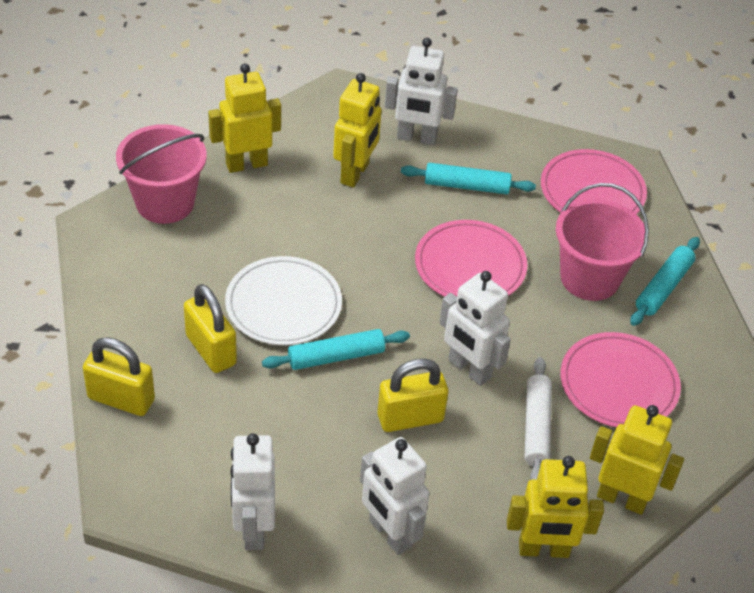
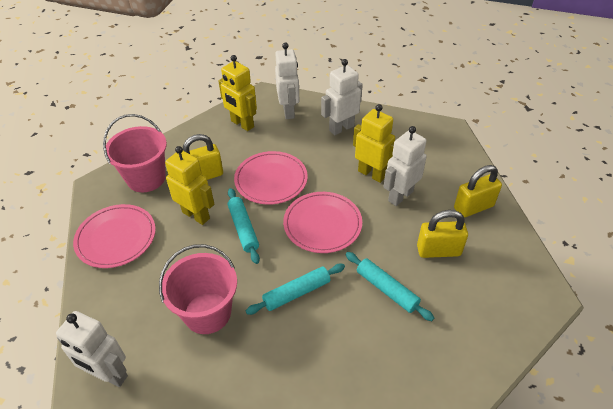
white plate: 1 -> 0
white rolling pin: 1 -> 0
yellow robot: 4 -> 3

